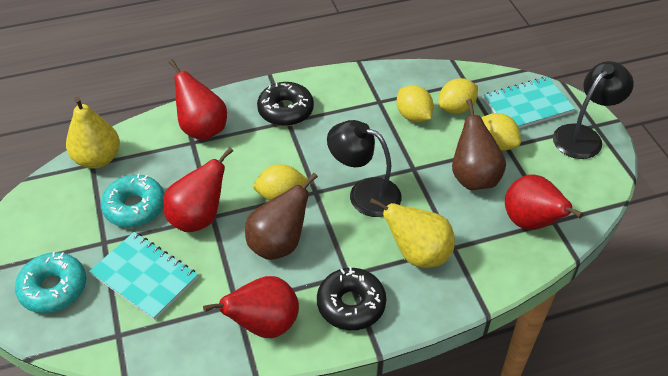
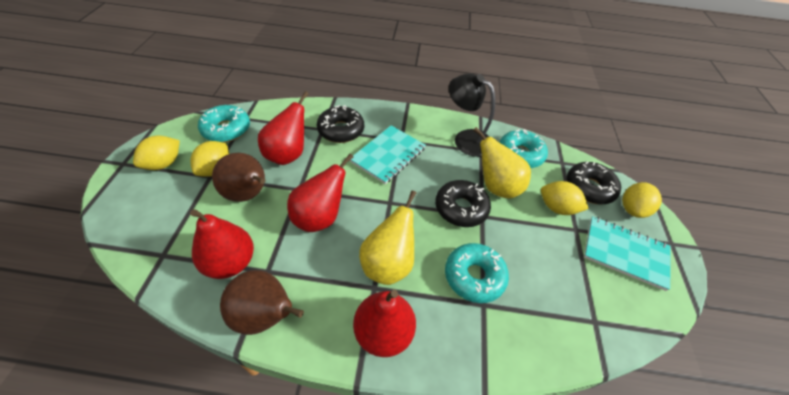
black donut: 2 -> 3
black lamp: 2 -> 1
turquoise donut: 2 -> 3

